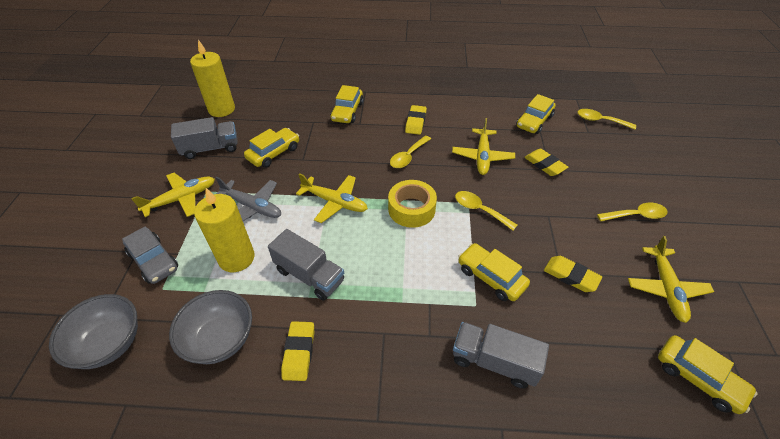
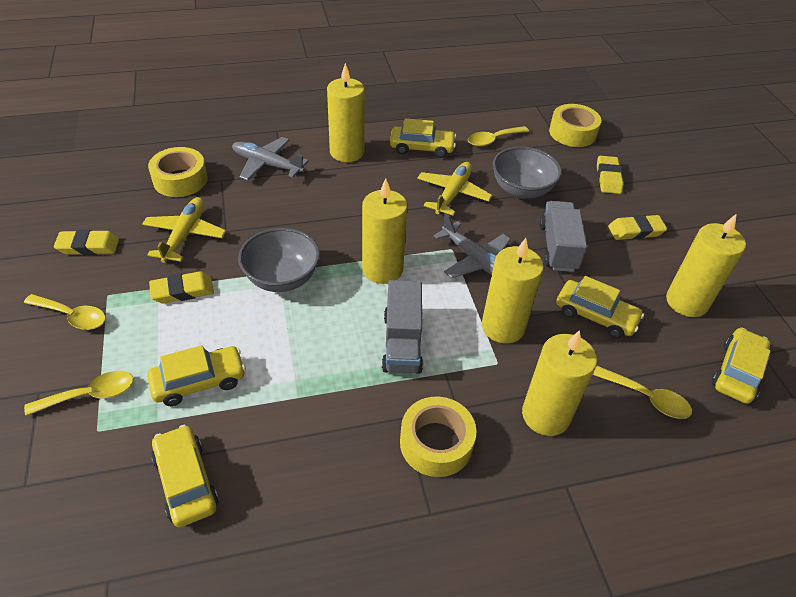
grey car: 1 -> 0
grey plane: 1 -> 2
grey truck: 3 -> 2
yellow candle: 2 -> 5
yellow plane: 4 -> 2
yellow tape: 1 -> 3

